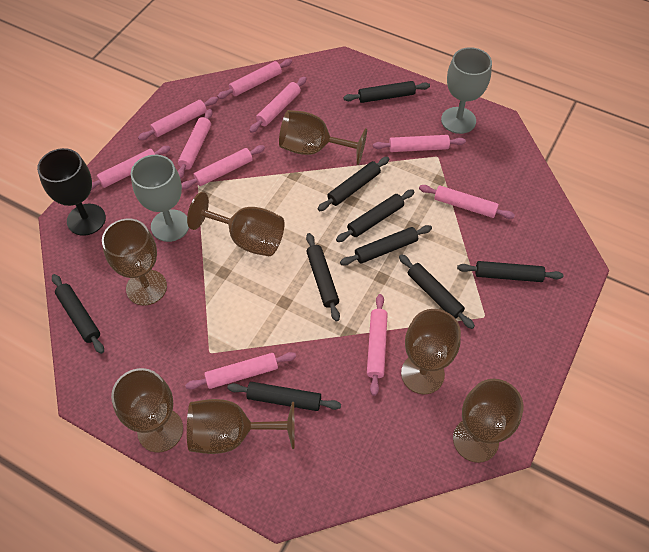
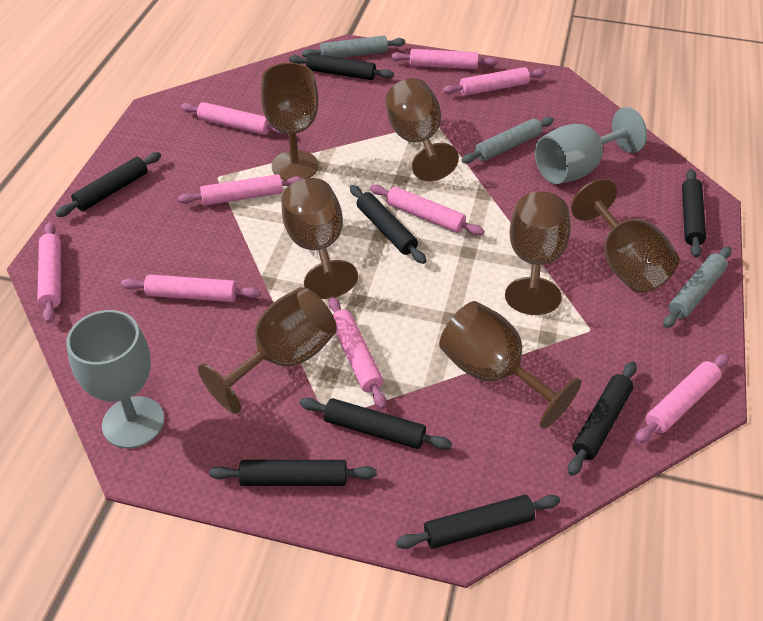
black goblet: 1 -> 0
black rolling pin: 9 -> 8
grey rolling pin: 0 -> 3
pink rolling pin: 10 -> 9

